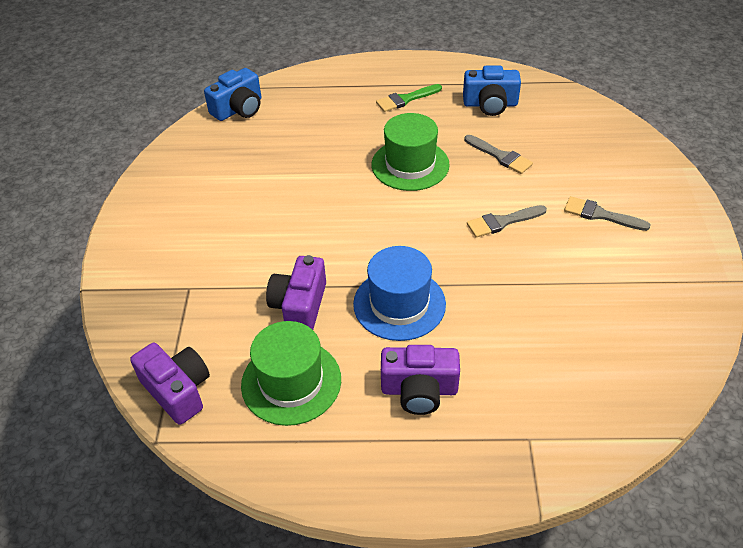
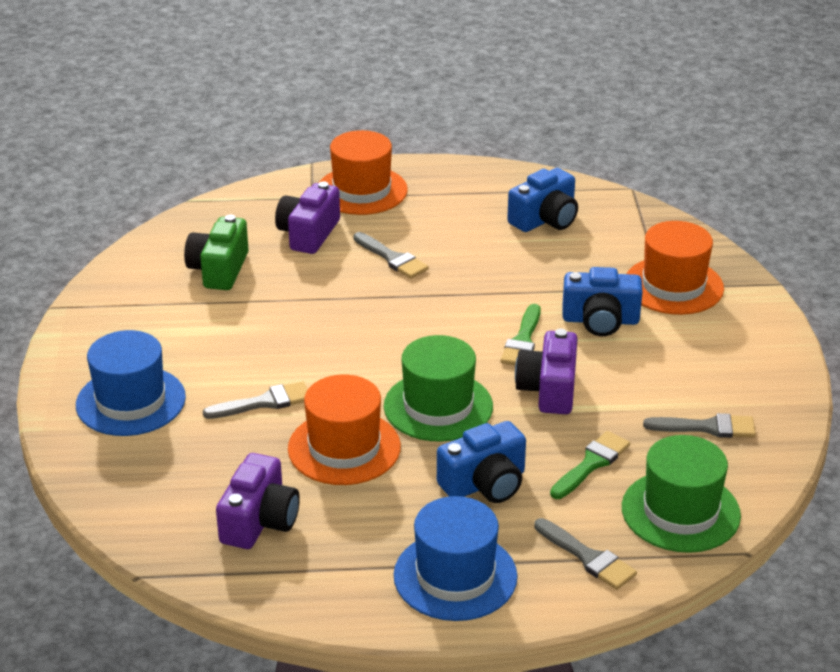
blue camera: 2 -> 3
blue hat: 1 -> 2
green brush: 1 -> 2
green camera: 0 -> 1
grey brush: 3 -> 4
orange hat: 0 -> 3

